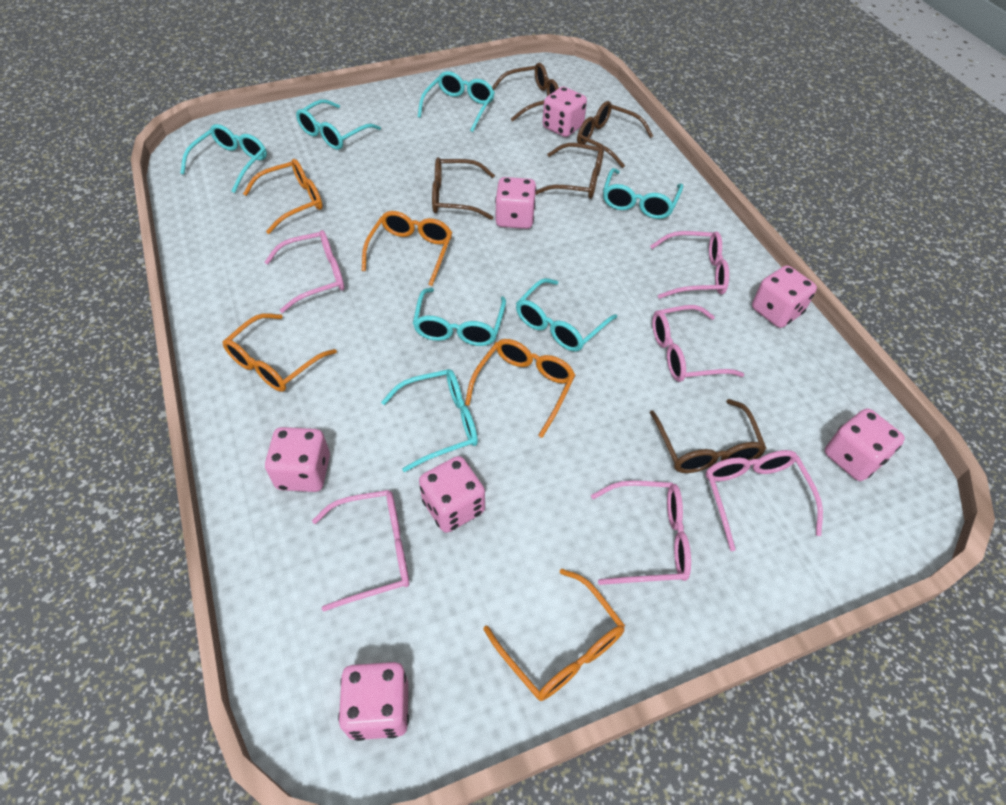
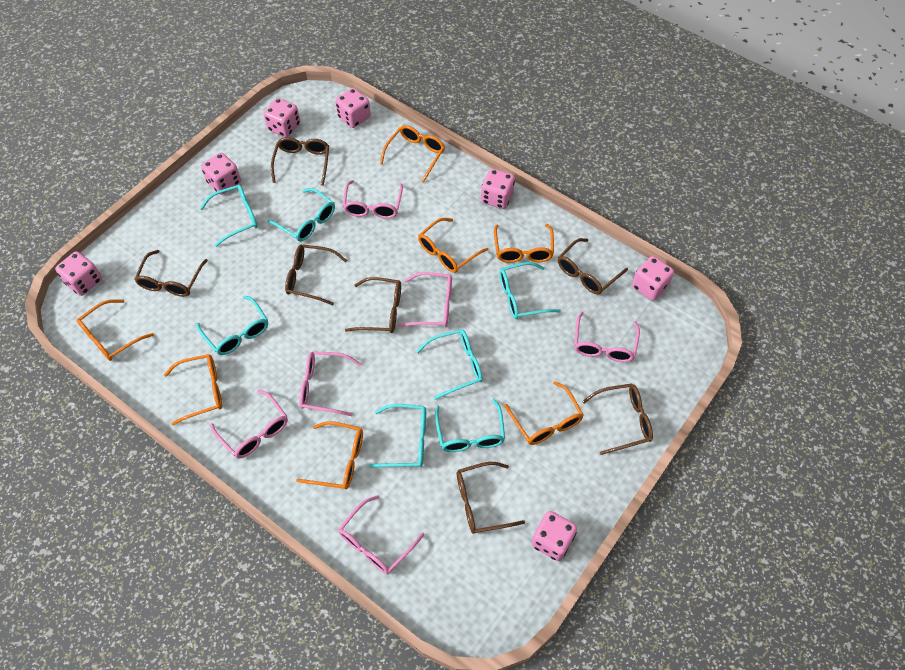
brown glasses: 5 -> 7
orange glasses: 5 -> 7

